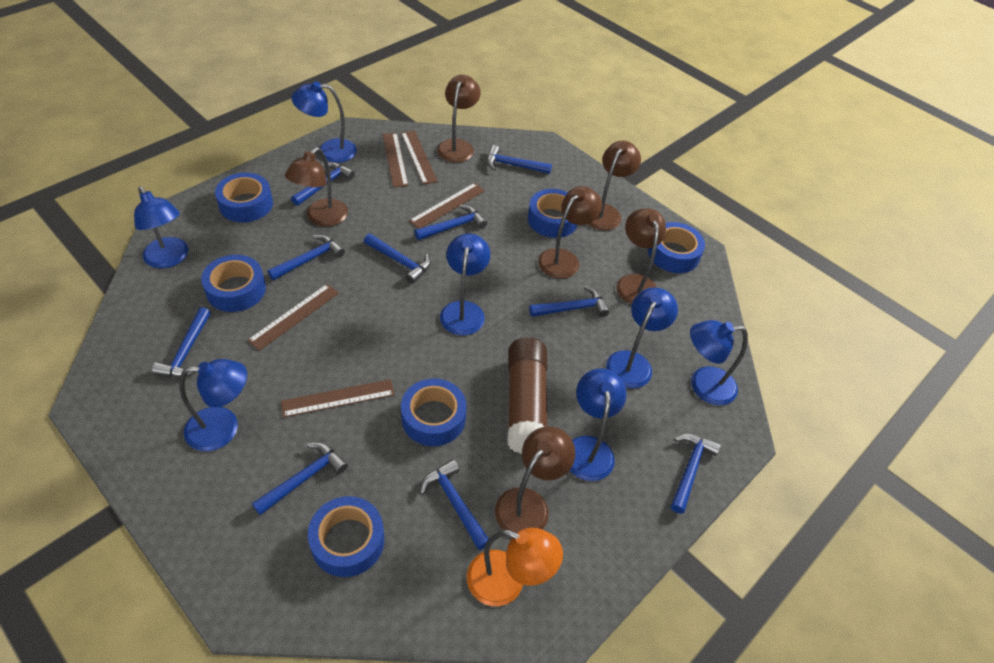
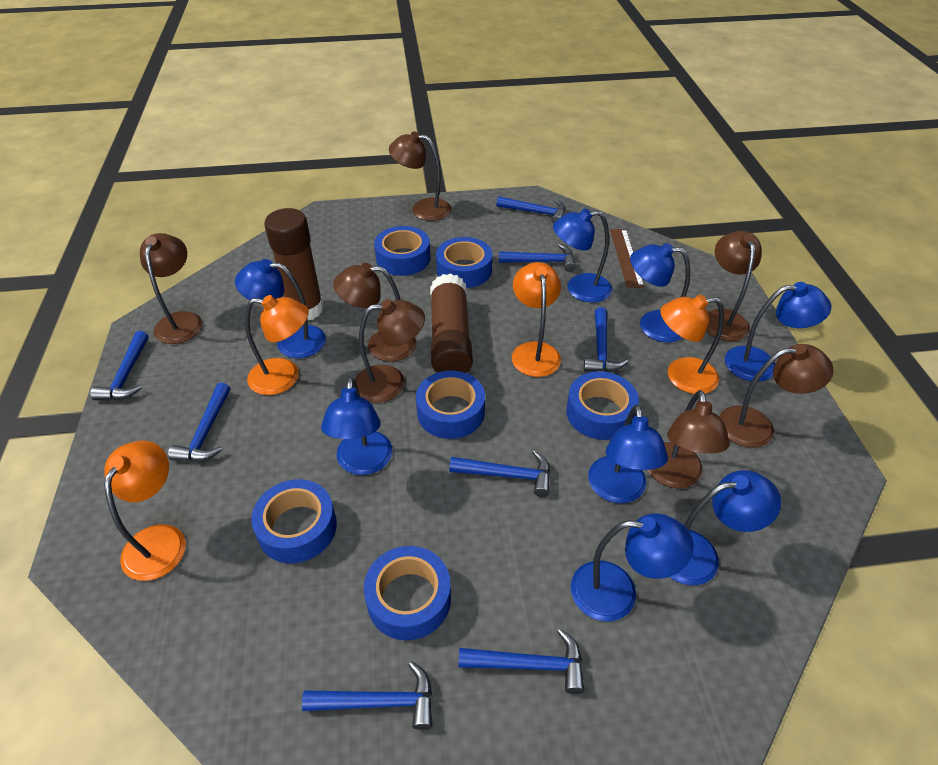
blue hammer: 10 -> 8
blue lamp: 7 -> 8
brown glue stick: 1 -> 2
brown lamp: 6 -> 7
brown ruler: 5 -> 1
orange lamp: 1 -> 4

